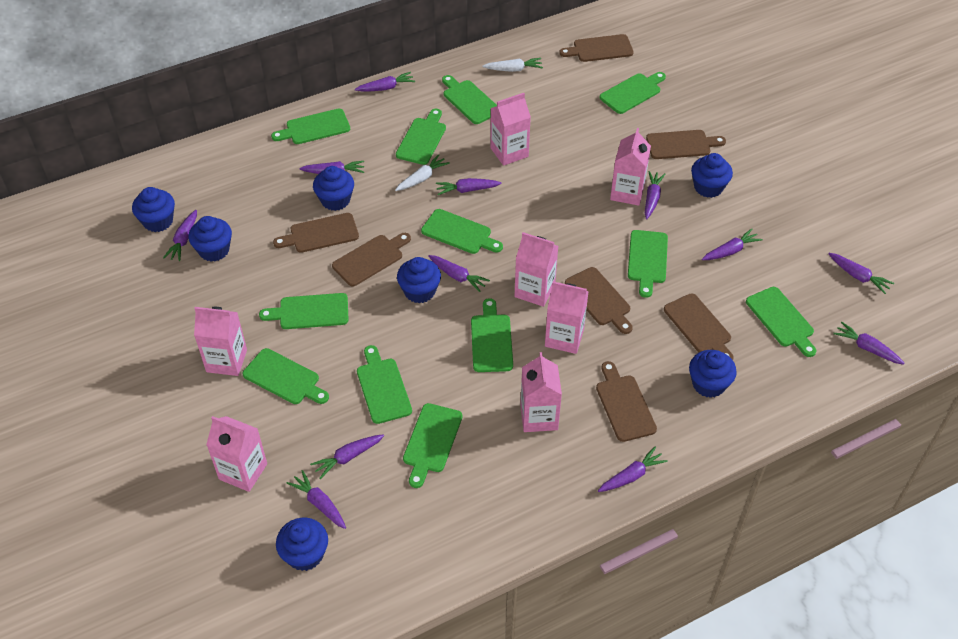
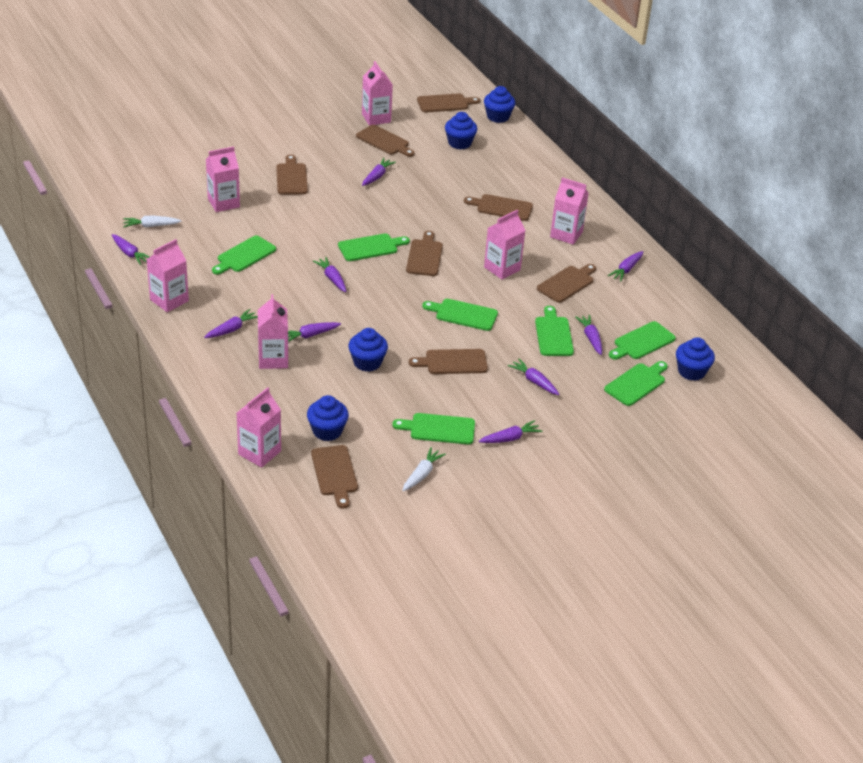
blue cupcake: 7 -> 5
brown cutting board: 7 -> 8
green cutting board: 12 -> 7
purple carrot: 12 -> 9

